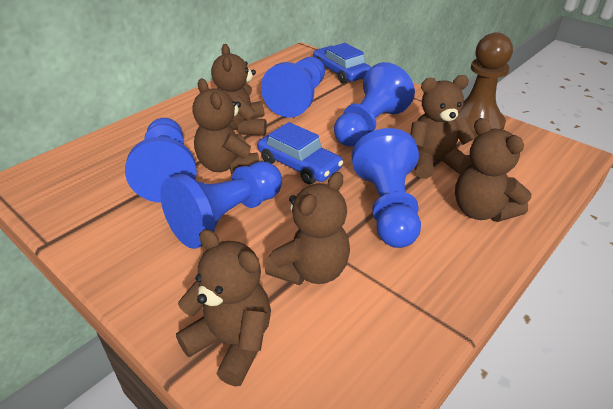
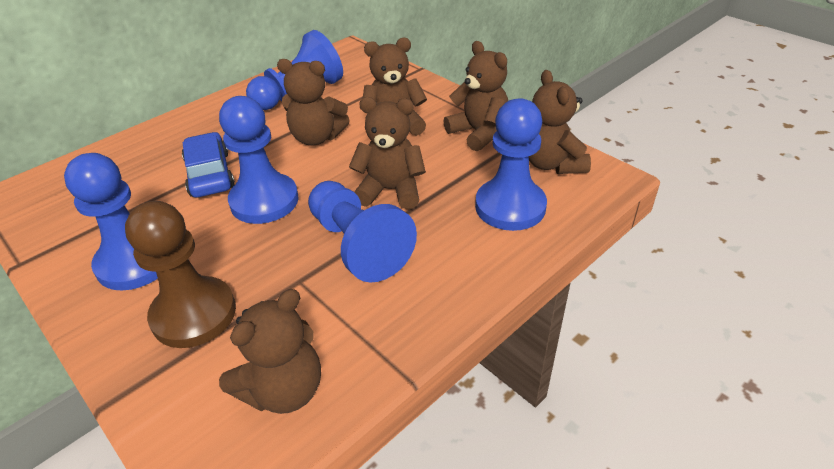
blue car: 2 -> 1

